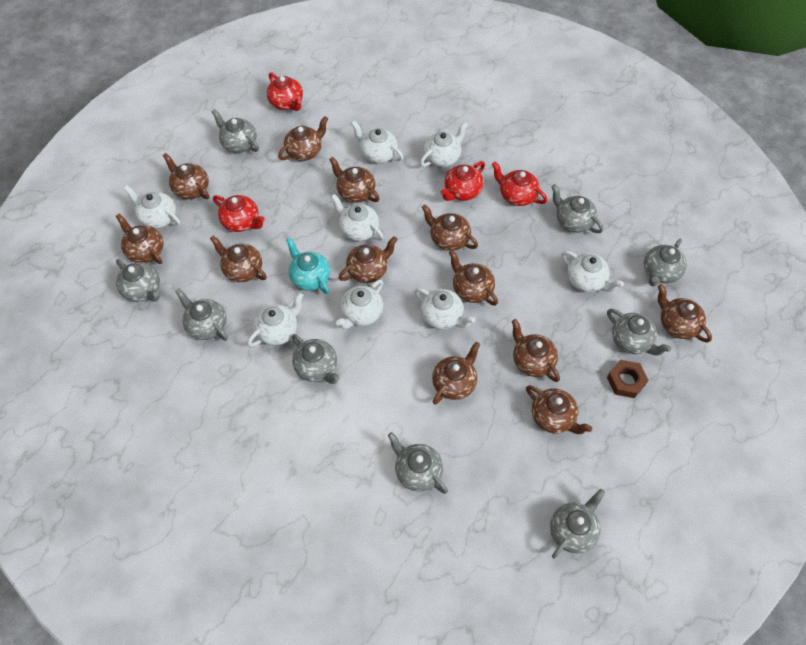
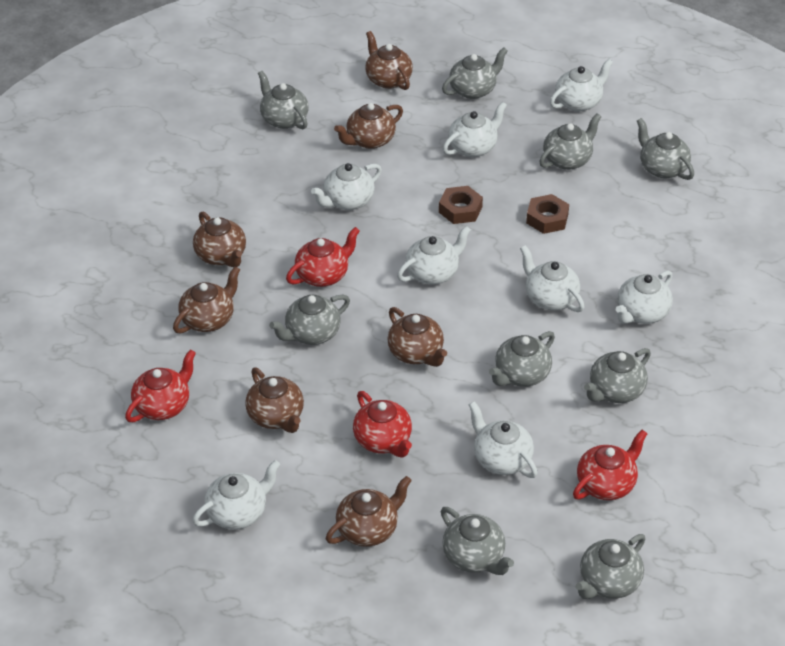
brown nut: 1 -> 2
brown teapot: 12 -> 7
turquoise teapot: 1 -> 0

